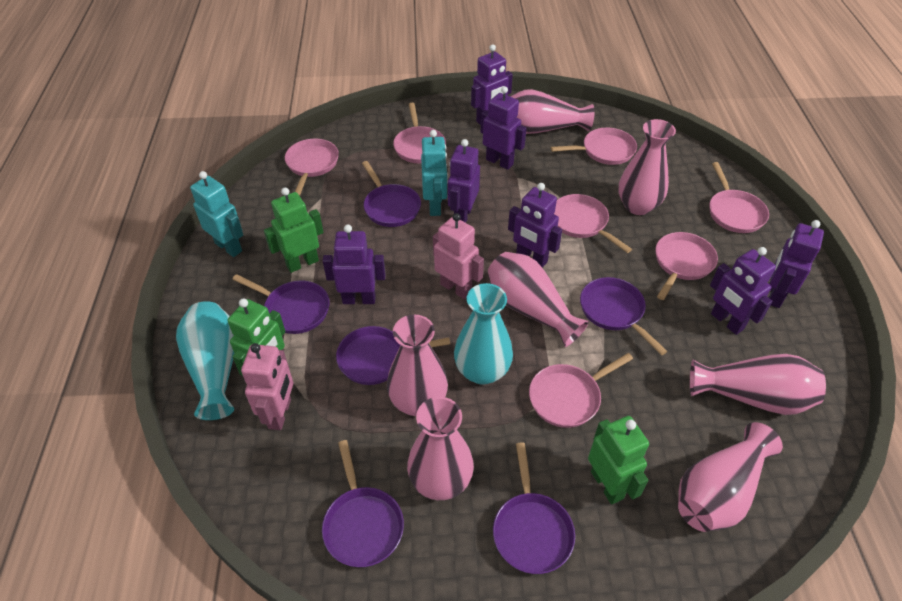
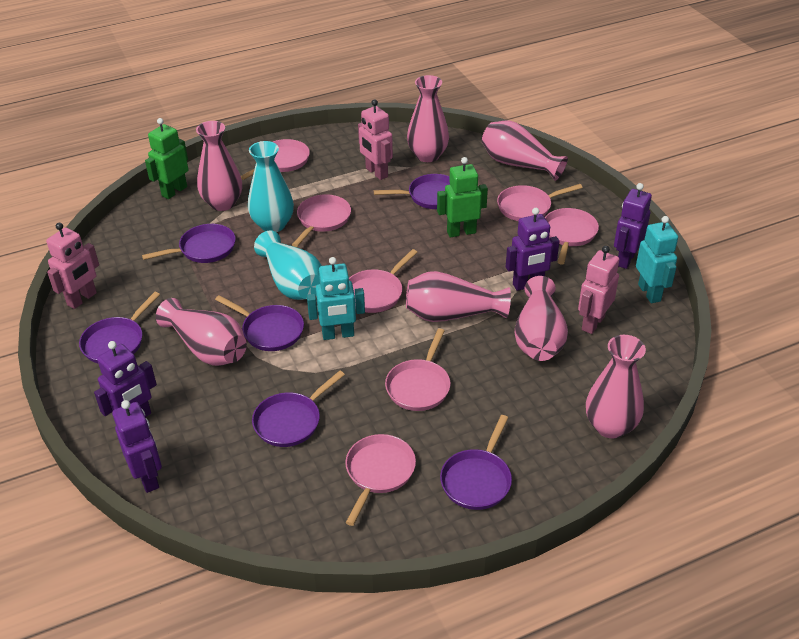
green robot: 3 -> 2
pink robot: 2 -> 3
purple robot: 7 -> 4

